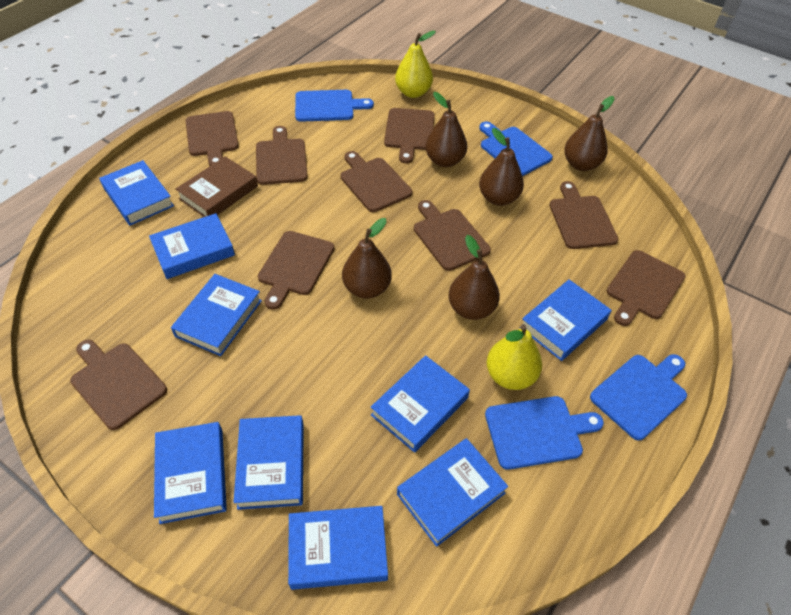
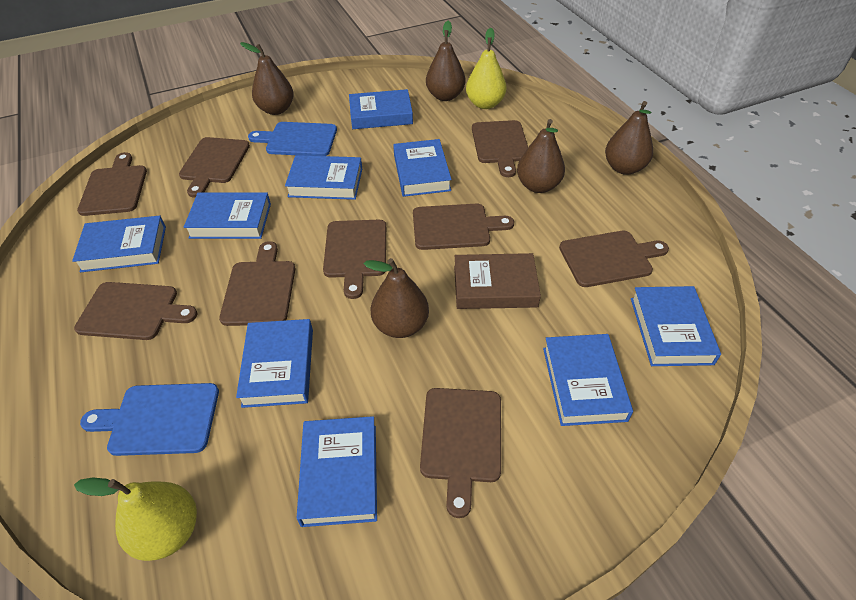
blue cutting board: 4 -> 2

